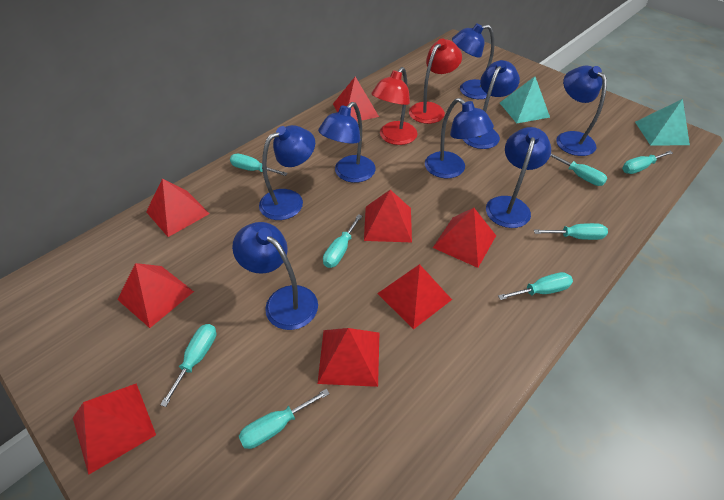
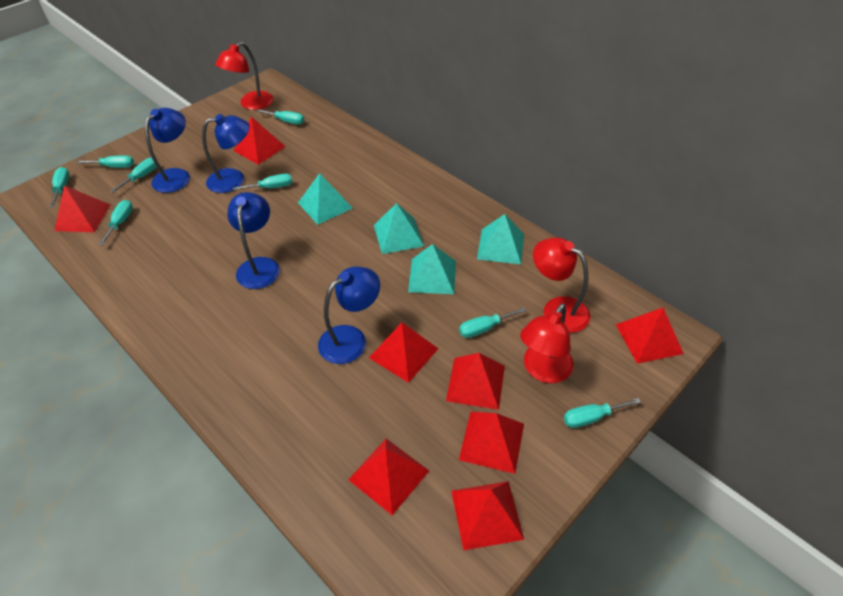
blue lamp: 8 -> 4
red lamp: 2 -> 3
turquoise pyramid: 2 -> 4

